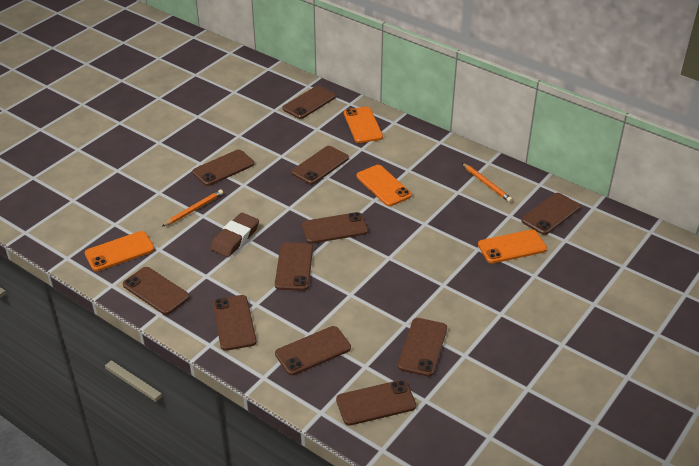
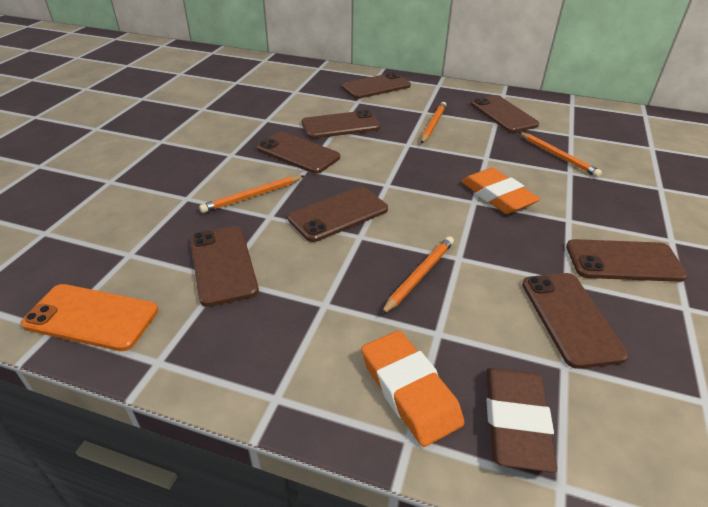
brown phone: 11 -> 8
orange eraser: 0 -> 2
orange pencil: 2 -> 4
orange phone: 4 -> 1

